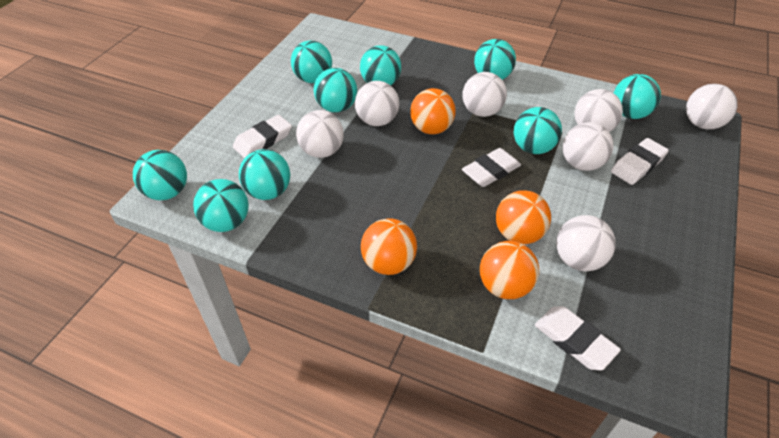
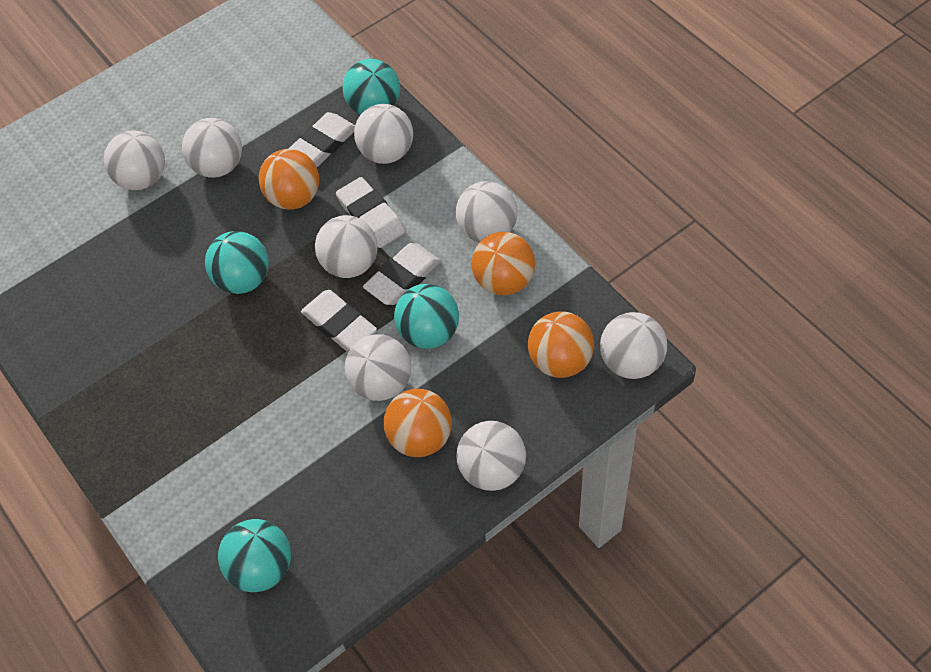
turquoise ball: 9 -> 4
white ball: 7 -> 8

